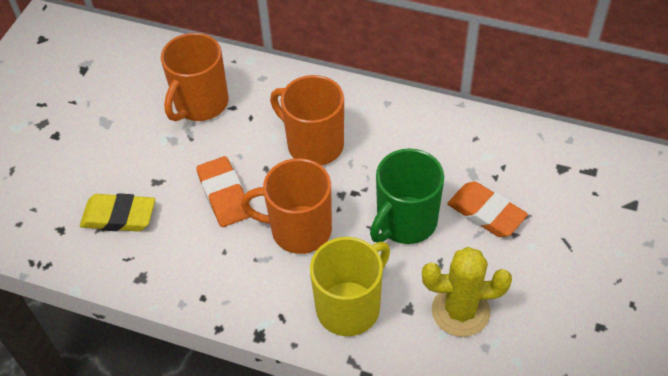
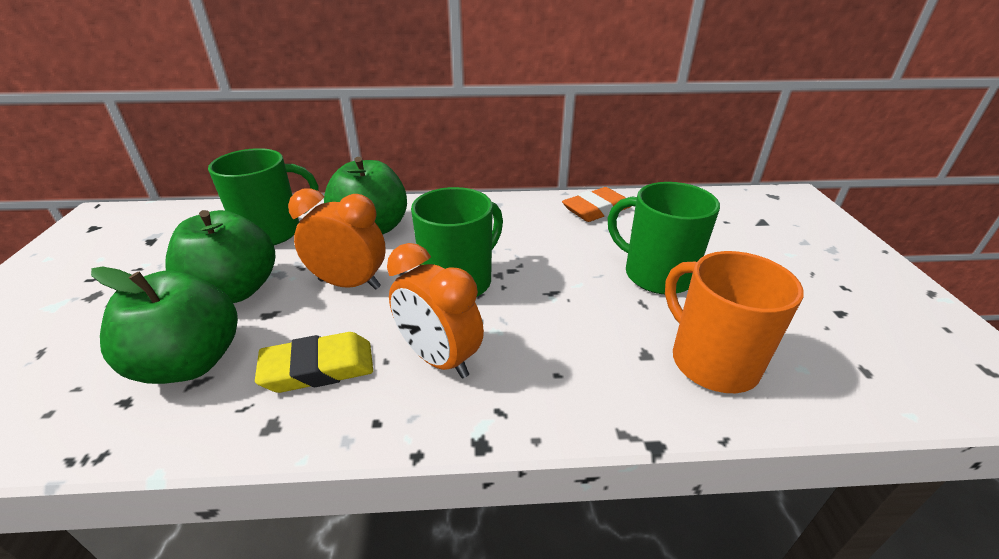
green apple: 0 -> 3
green mug: 1 -> 3
orange clock: 0 -> 2
orange eraser: 2 -> 1
orange mug: 3 -> 1
yellow cactus: 1 -> 0
yellow mug: 1 -> 0

